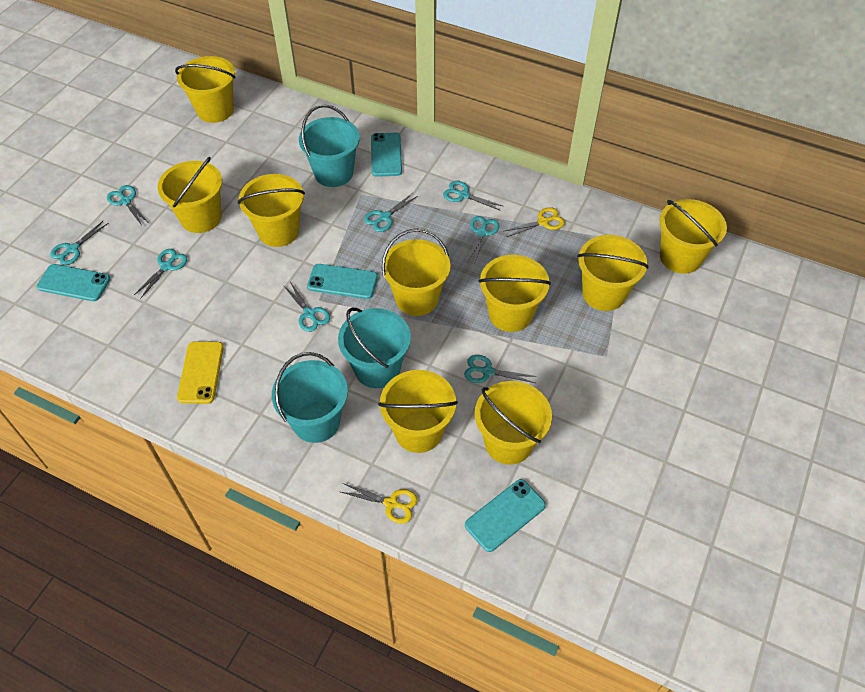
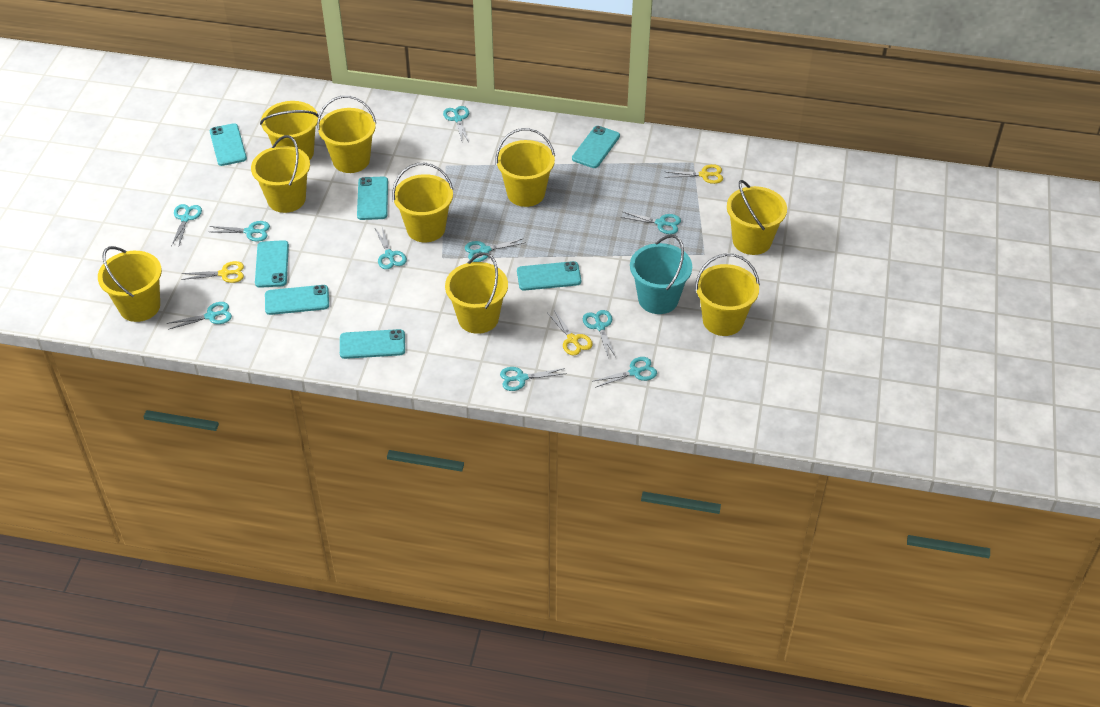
turquoise bucket: 3 -> 1
turquoise phone: 4 -> 7
turquoise scissors: 8 -> 10
yellow phone: 1 -> 0
yellow scissors: 2 -> 3

